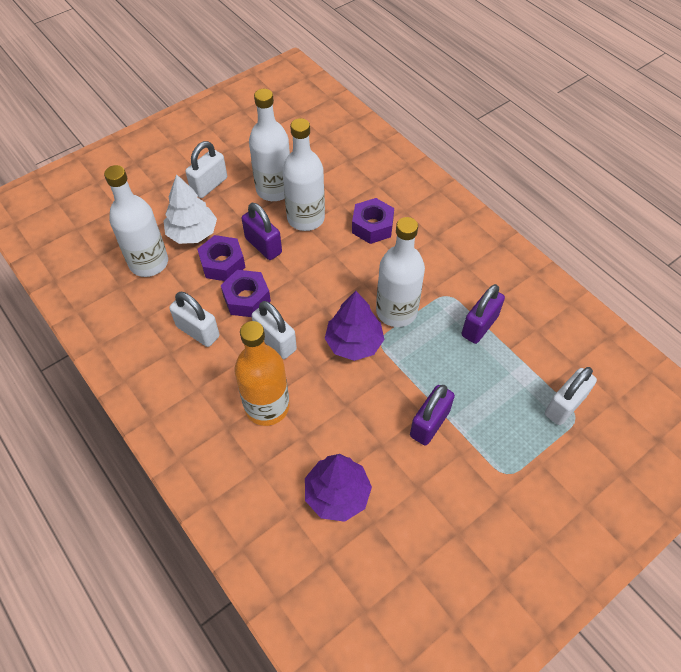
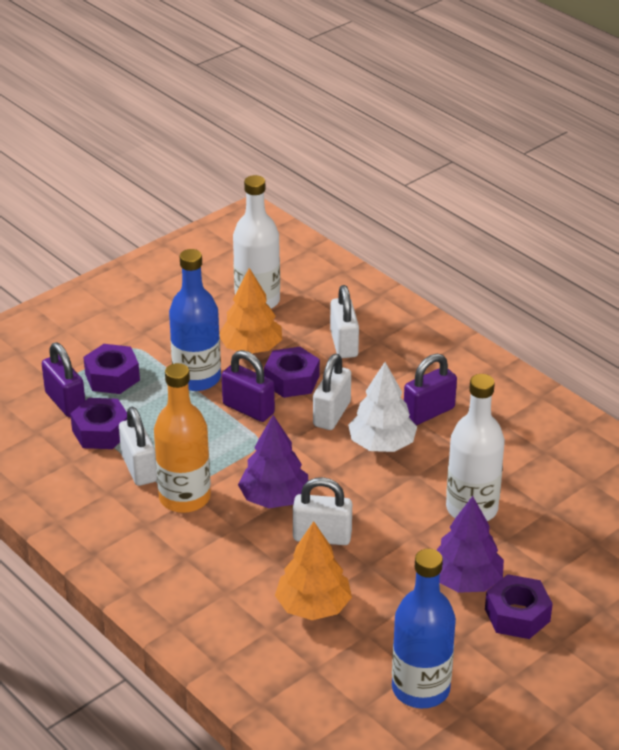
blue bottle: 0 -> 2
orange tree: 0 -> 2
purple nut: 3 -> 4
white bottle: 4 -> 2

